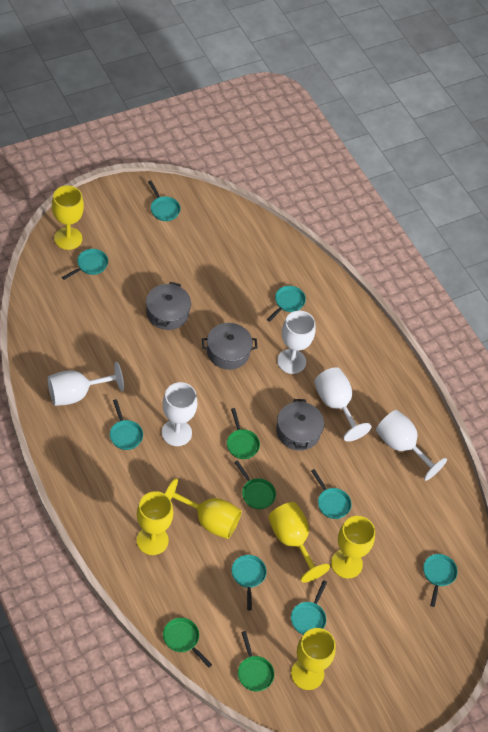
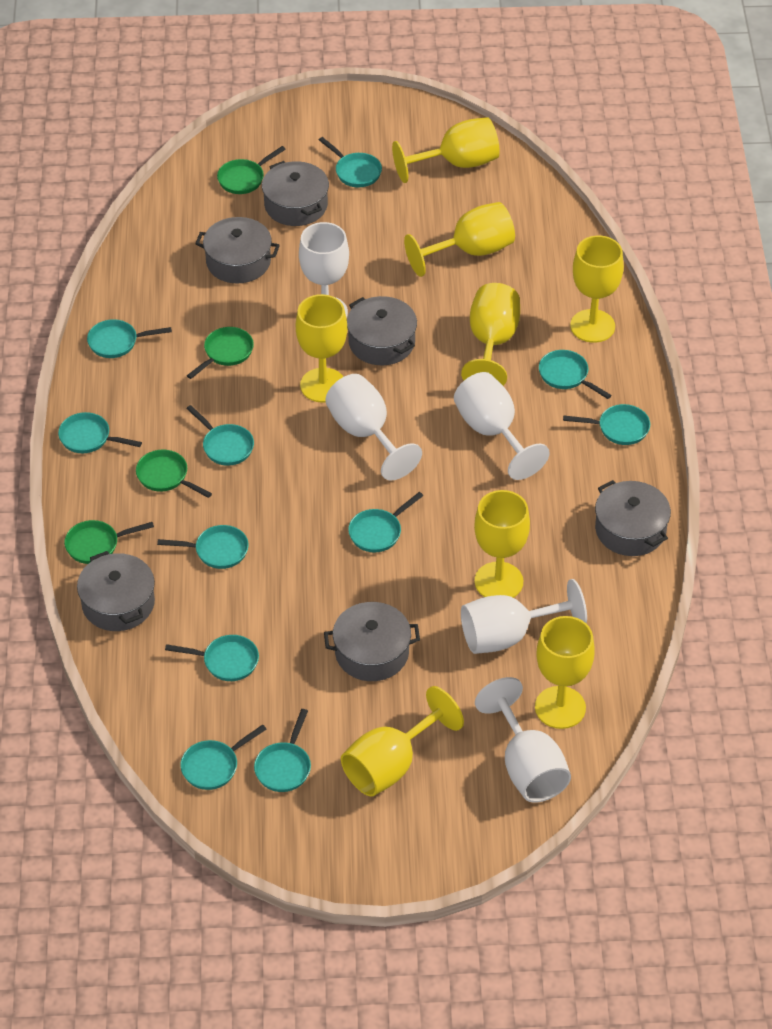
grey pot: 3 -> 6
turquoise pan: 8 -> 11
yellow goblet: 6 -> 8

